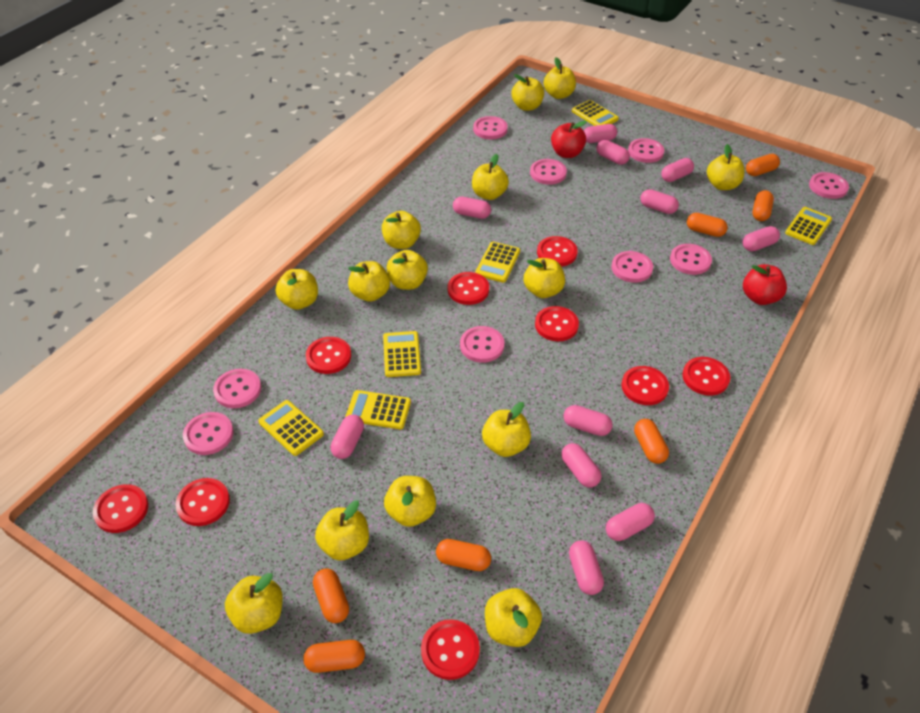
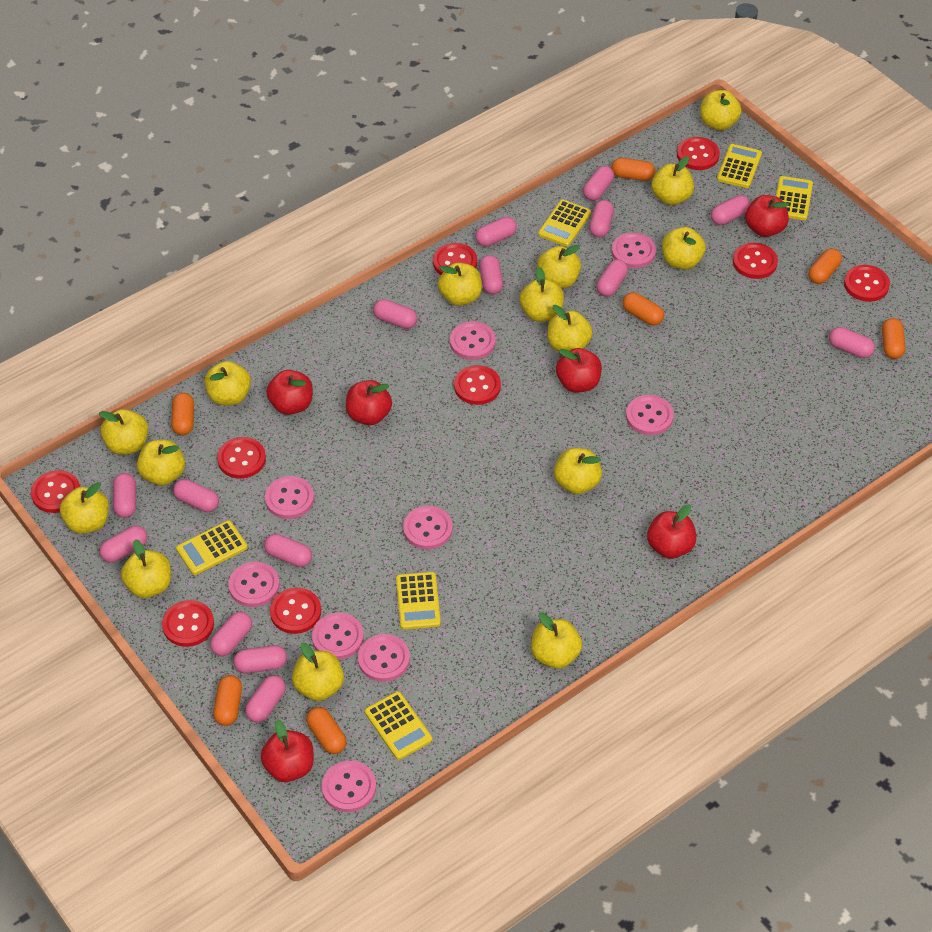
pink capsule: 11 -> 15
red apple: 2 -> 6
yellow apple: 14 -> 15

